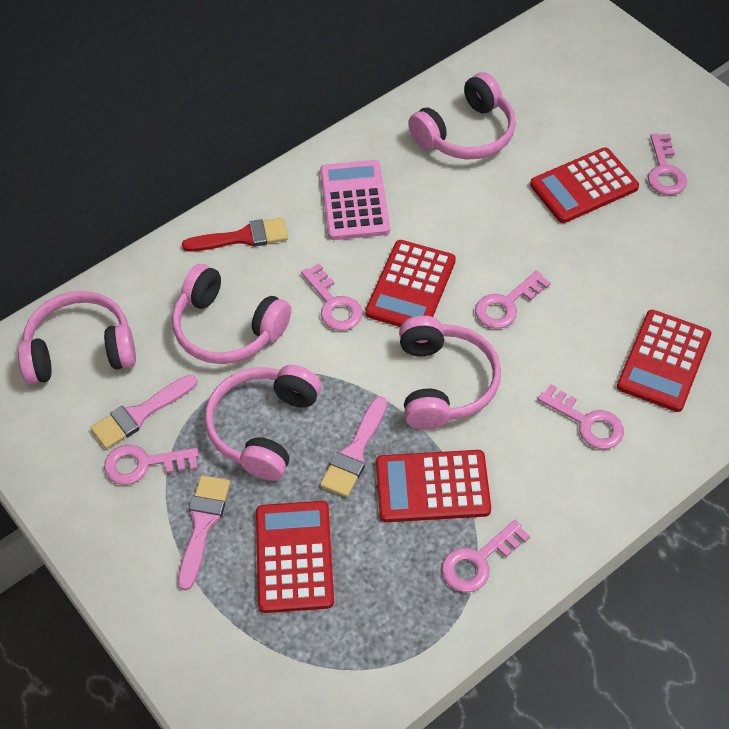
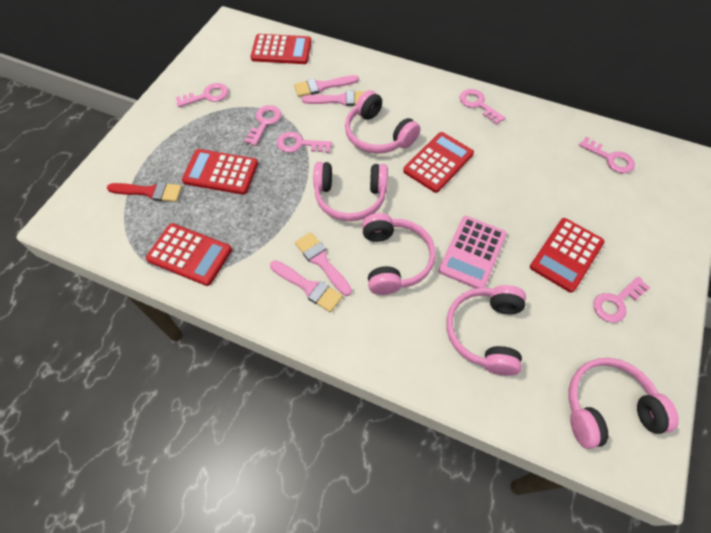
pink brush: 3 -> 4

